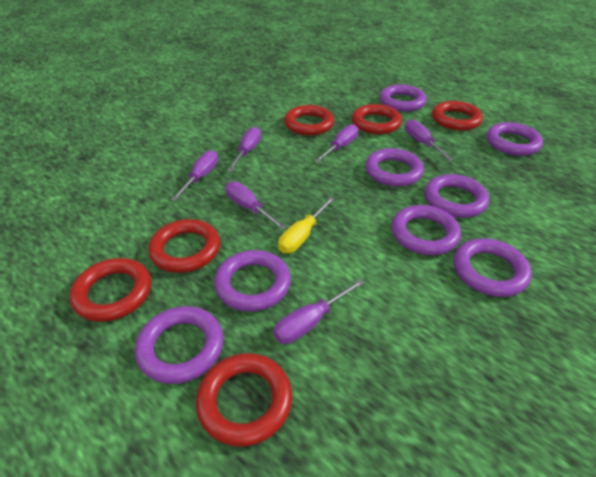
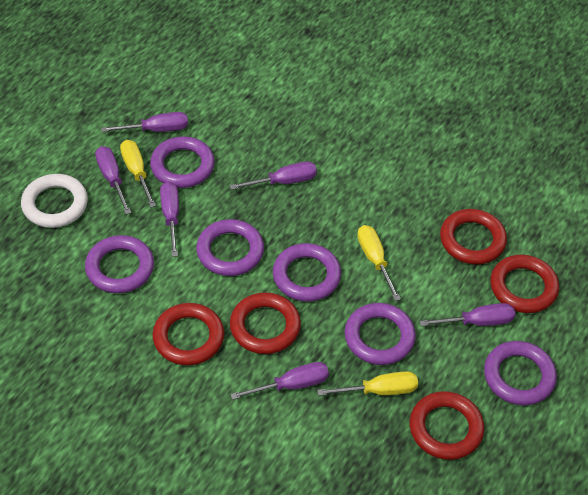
purple ring: 8 -> 6
red ring: 6 -> 5
white ring: 0 -> 1
yellow screwdriver: 1 -> 3

